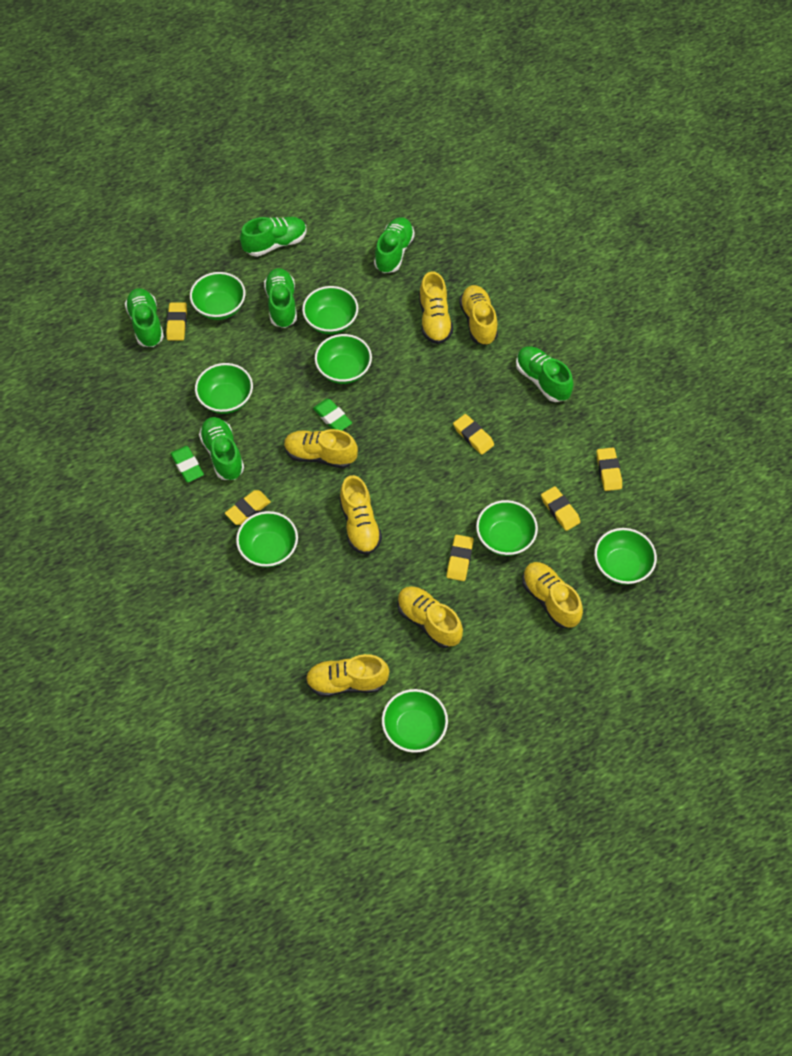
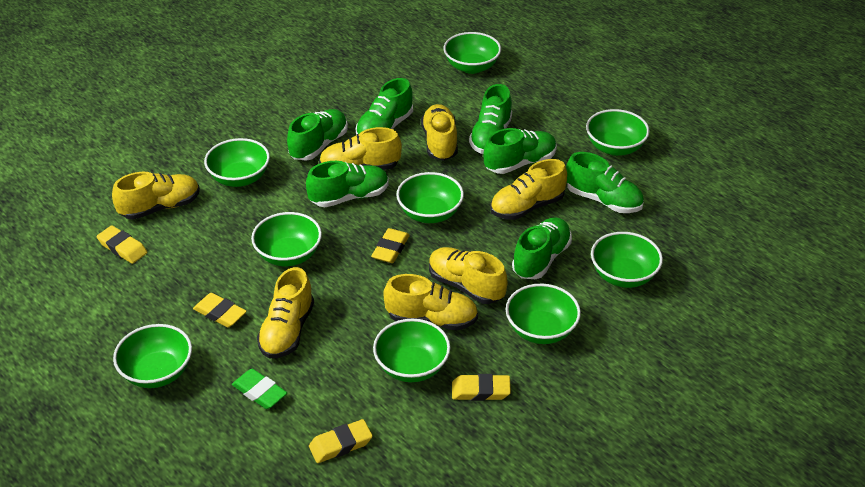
green bowl: 8 -> 9
green eraser: 2 -> 1
green shoe: 6 -> 7
yellow eraser: 6 -> 5

